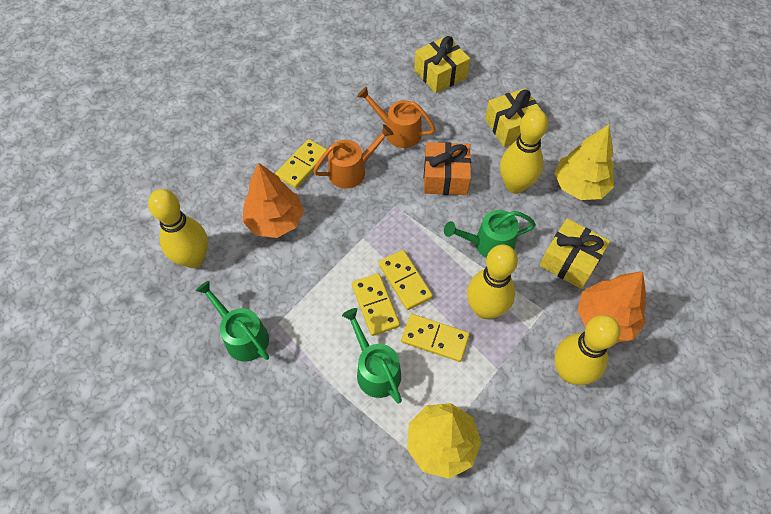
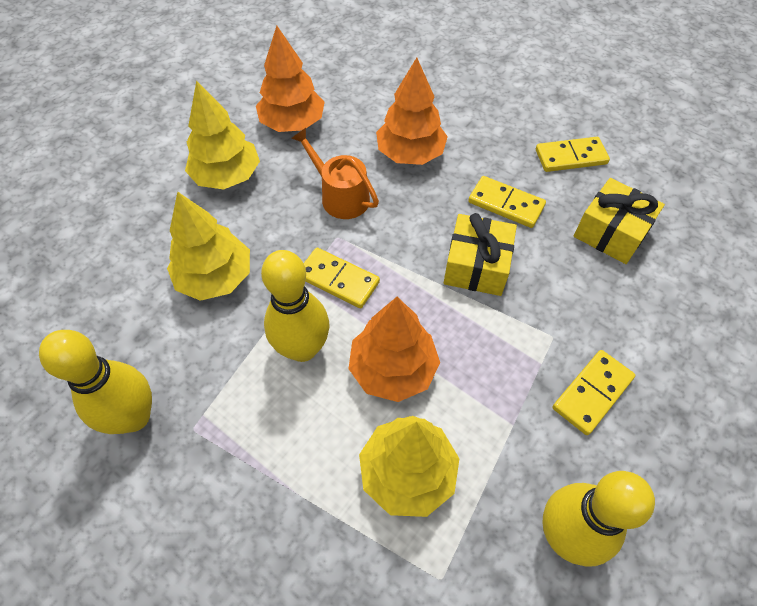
green watering can: 3 -> 0
orange gift: 1 -> 0
orange tree: 2 -> 3
orange watering can: 2 -> 1
yellow bowling pin: 4 -> 3
yellow gift: 3 -> 2
yellow tree: 2 -> 3

